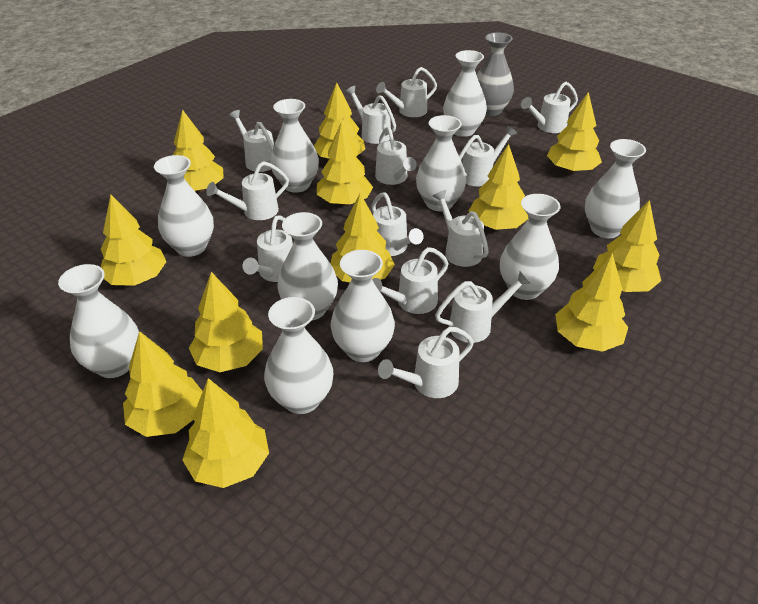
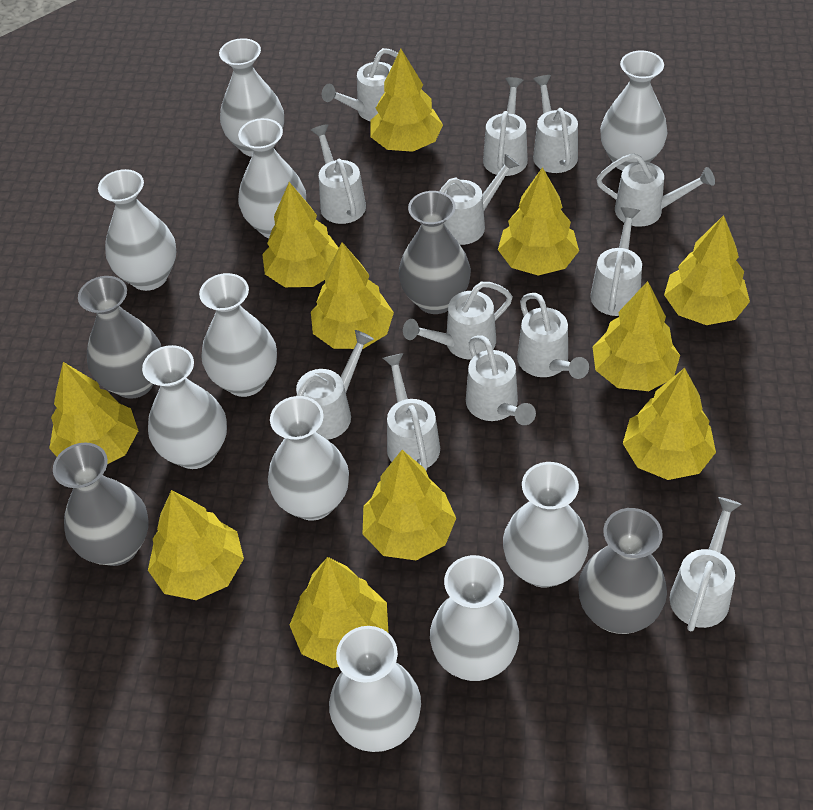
grey vase: 1 -> 4
yellow tree: 12 -> 11

